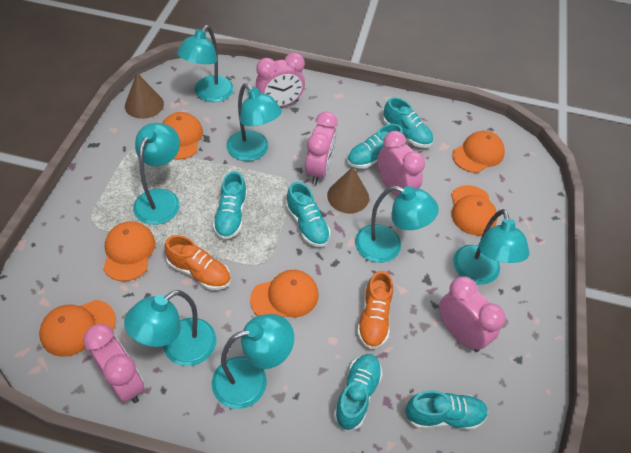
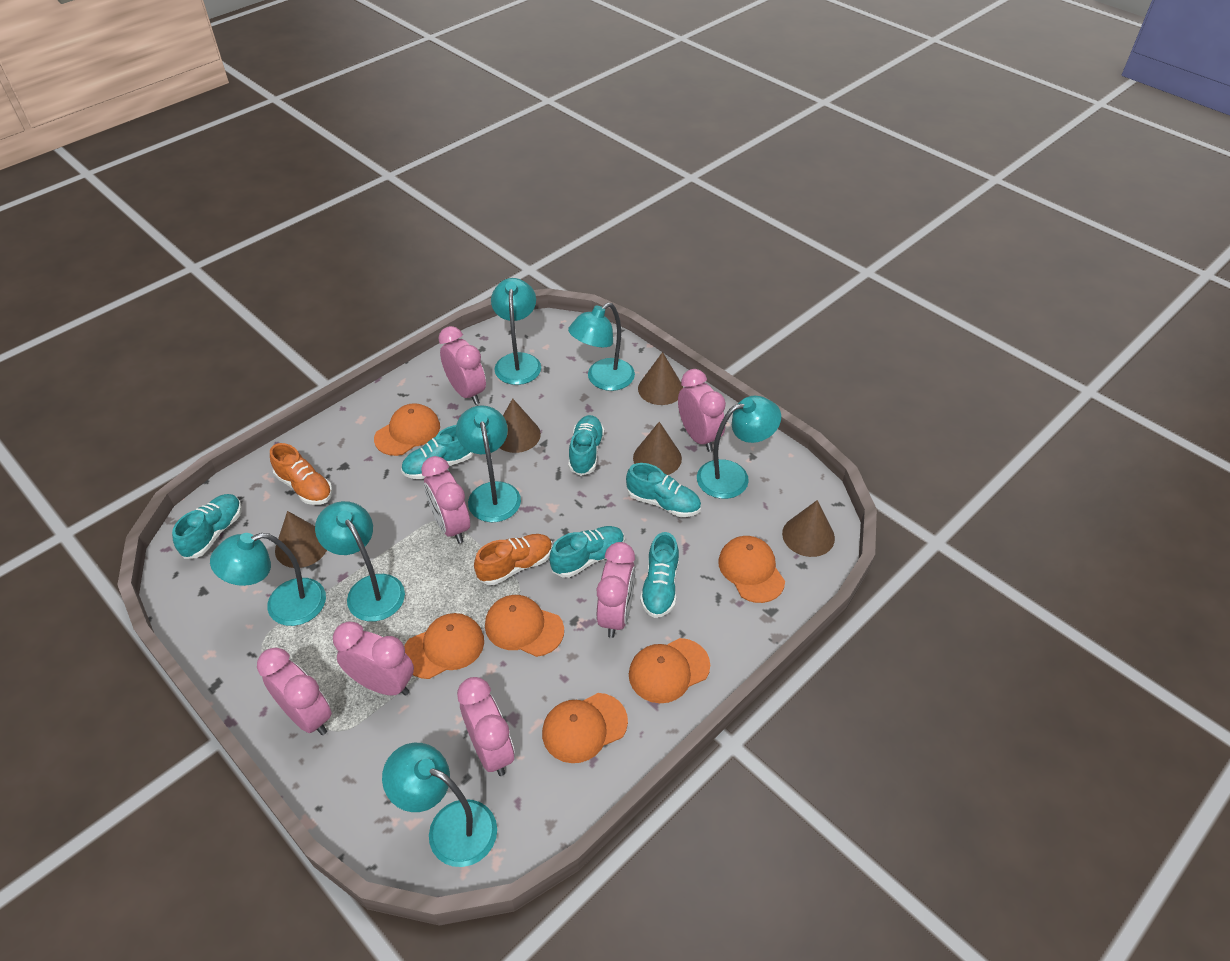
brown cone: 2 -> 5
pink clock: 5 -> 7

